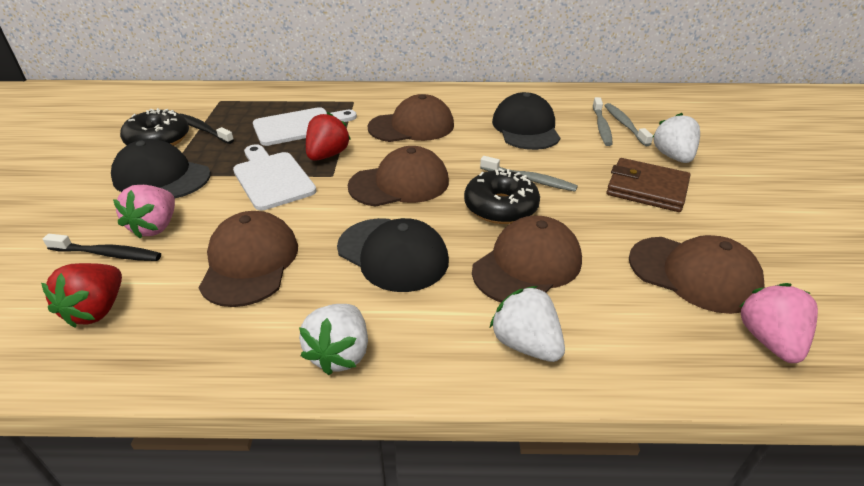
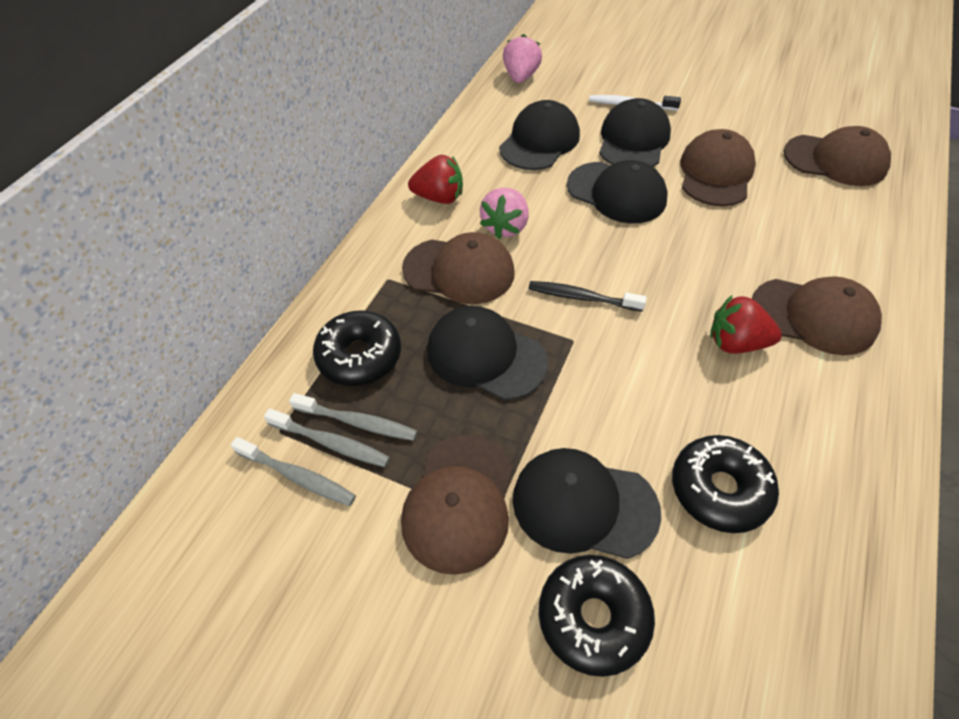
black cap: 3 -> 5
black donut: 2 -> 3
black toothbrush: 2 -> 1
brown wallet: 1 -> 0
white cutting board: 2 -> 0
white strawberry: 3 -> 0
white toothbrush: 0 -> 1

